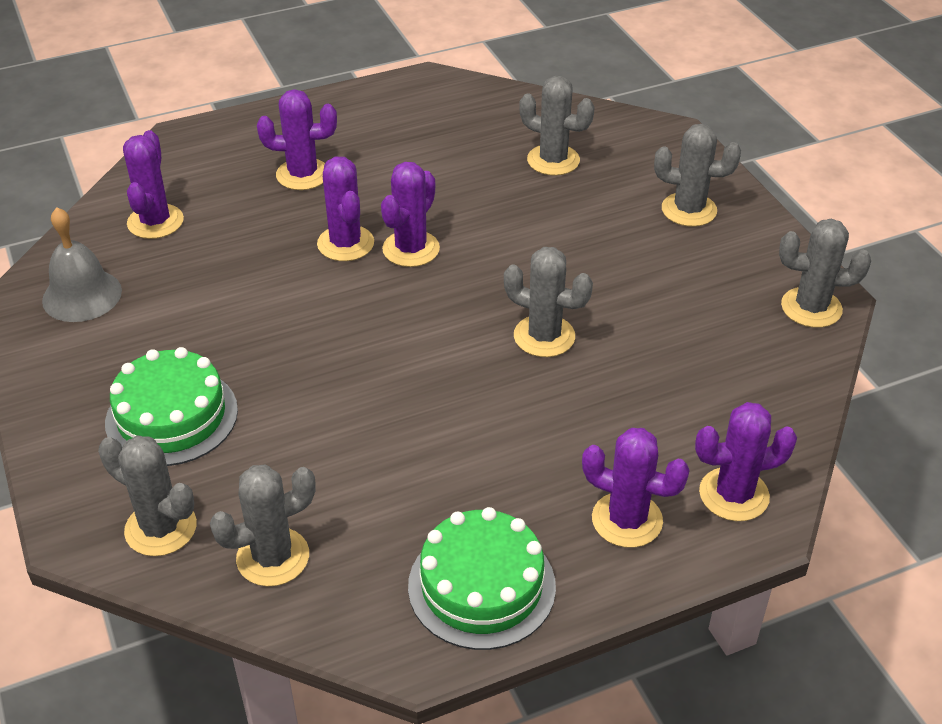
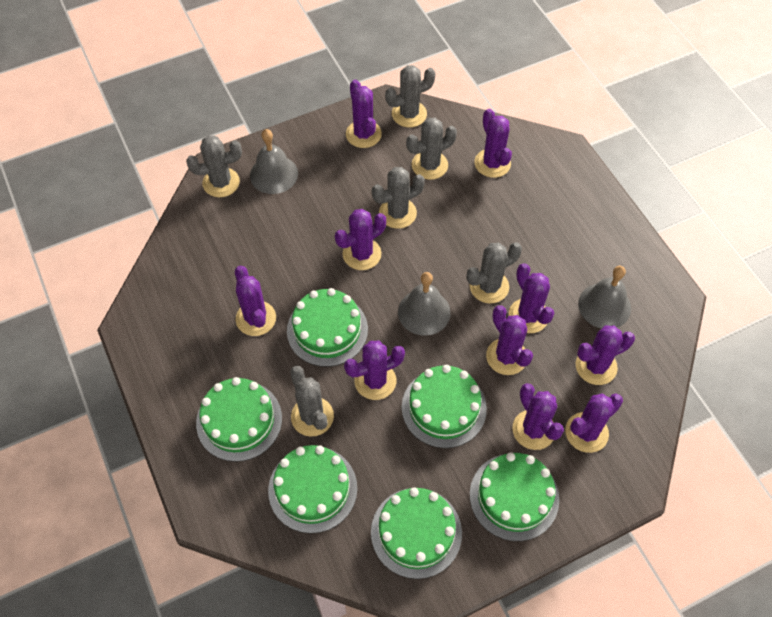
green cake: 2 -> 6
grey bell: 1 -> 3
purple cactus: 6 -> 10

